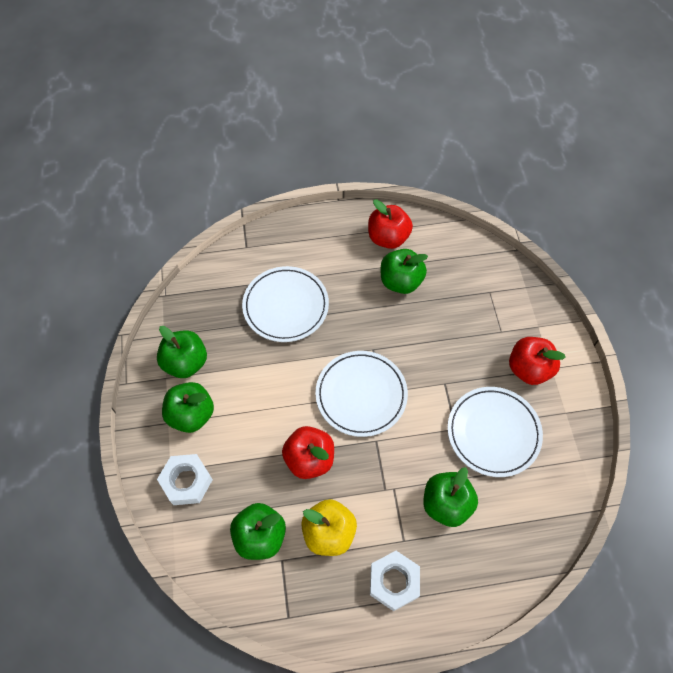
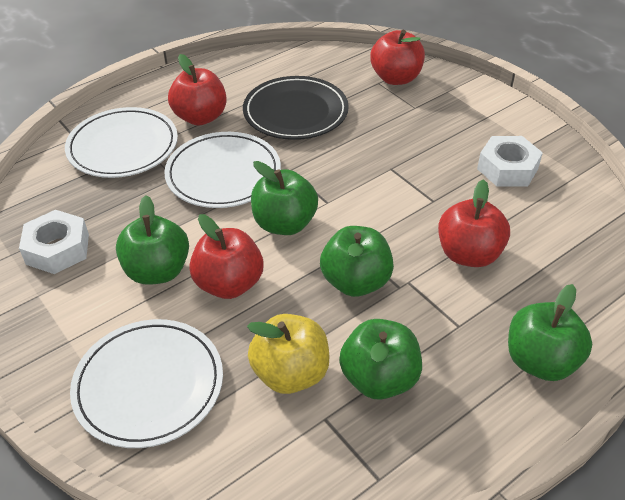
black plate: 0 -> 1
red apple: 3 -> 4

